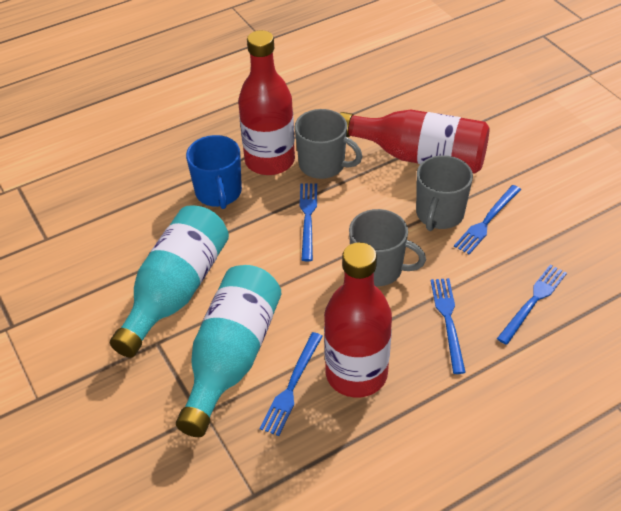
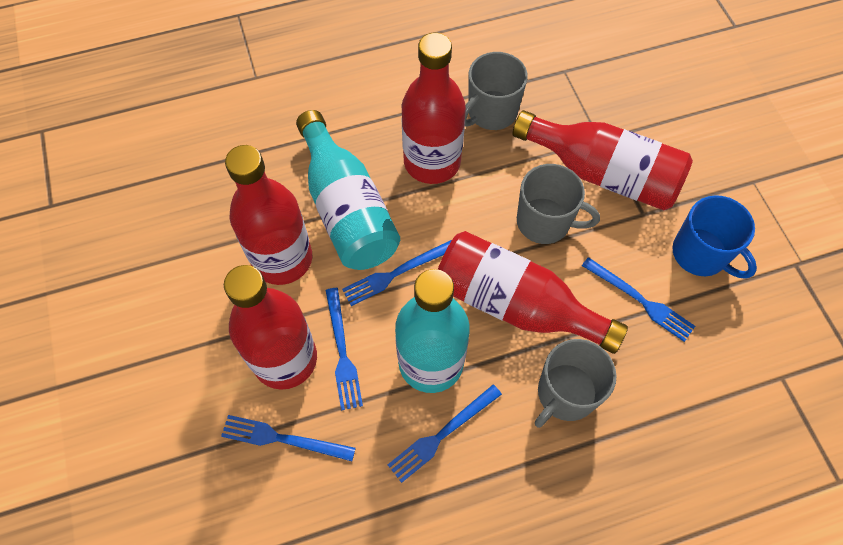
red bottle: 3 -> 5

